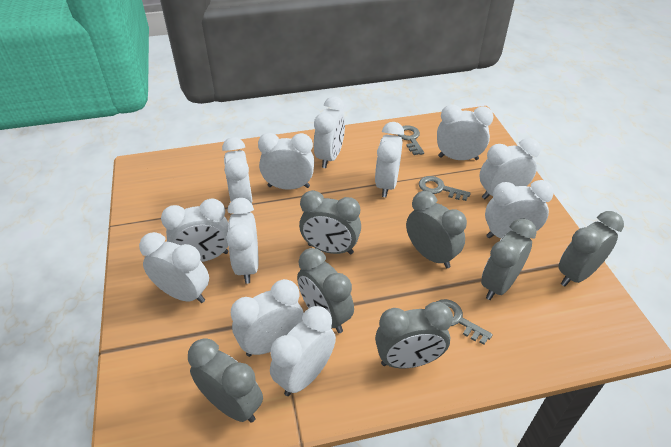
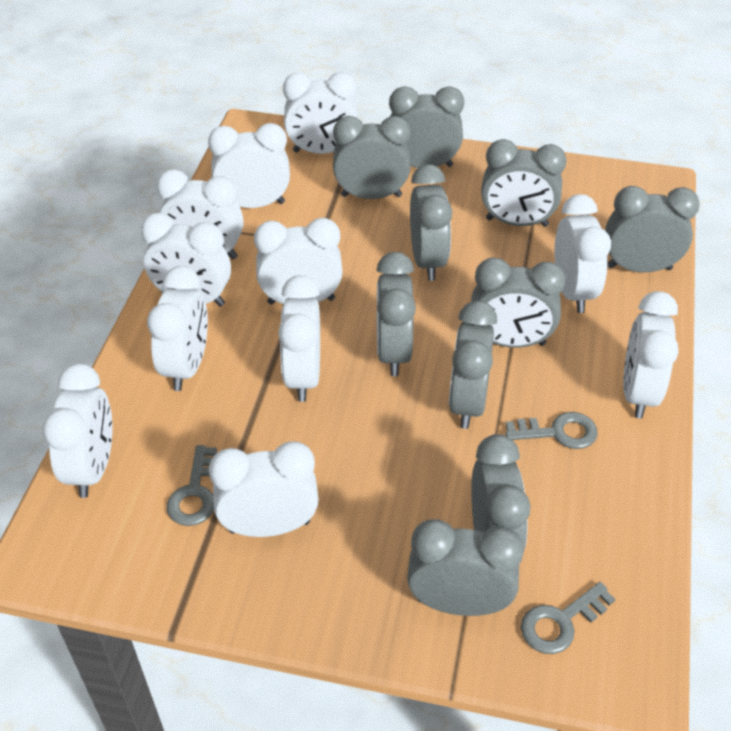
grey clock: 7 -> 10
white clock: 12 -> 11

